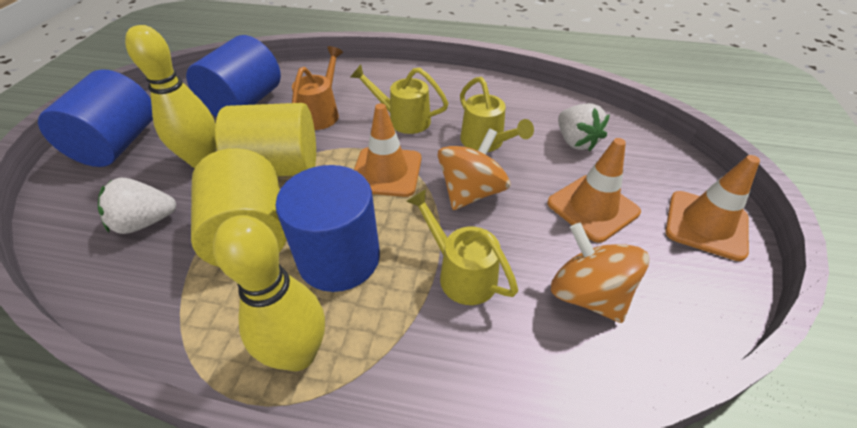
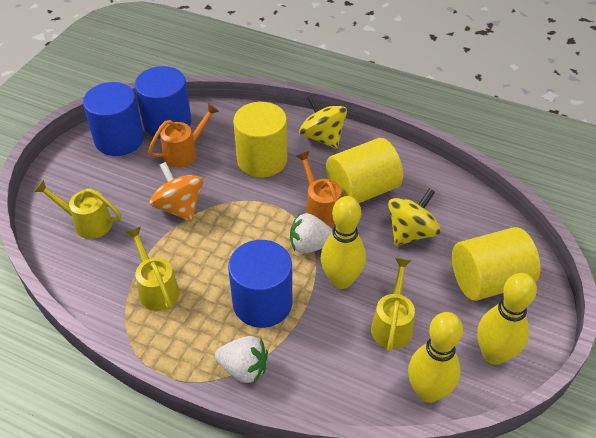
orange spinning top: 2 -> 1
orange traffic cone: 3 -> 0
orange watering can: 1 -> 2
yellow bowling pin: 2 -> 3
yellow cylinder: 2 -> 3
yellow spinning top: 0 -> 2

